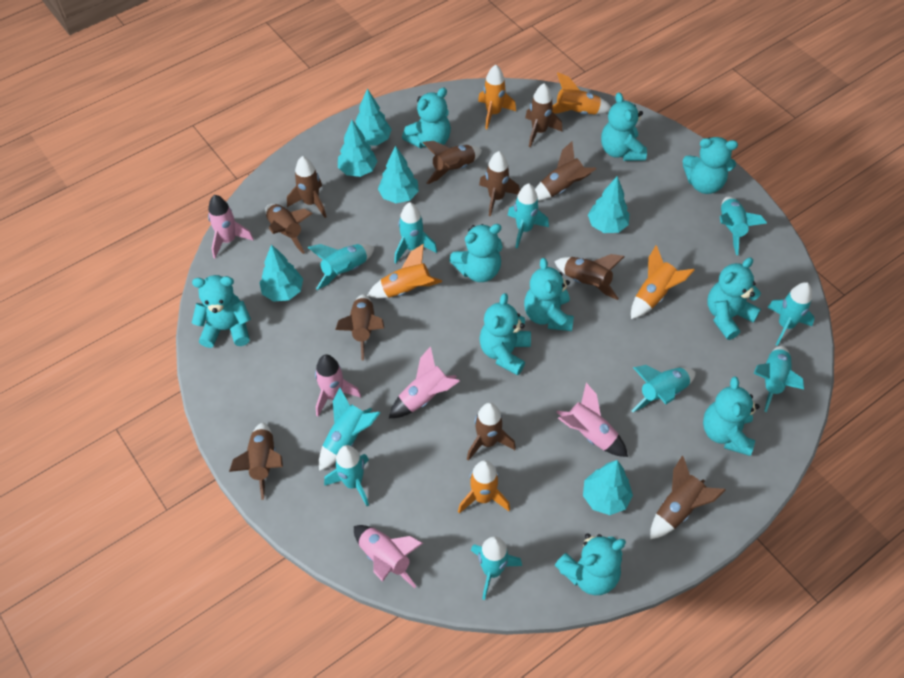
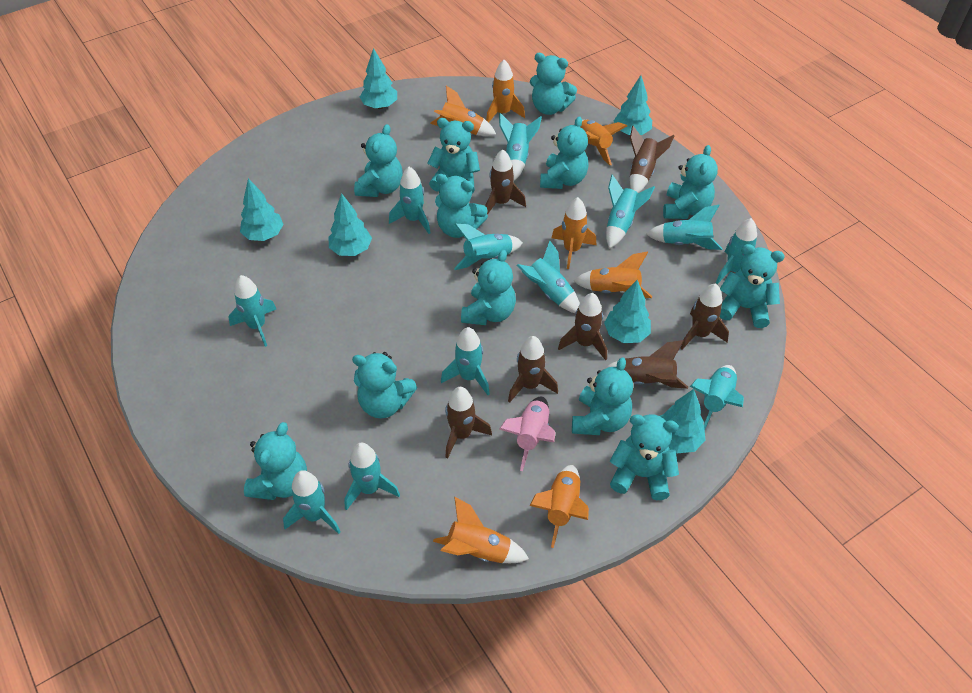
brown rocket: 11 -> 7
orange rocket: 5 -> 7
pink rocket: 5 -> 1
turquoise rocket: 10 -> 12
turquoise teddy bear: 10 -> 12

